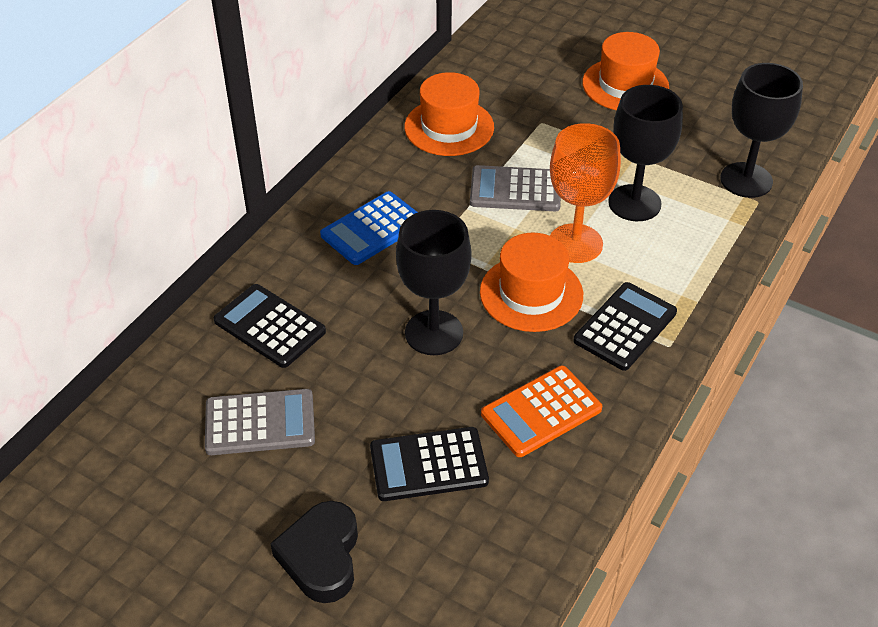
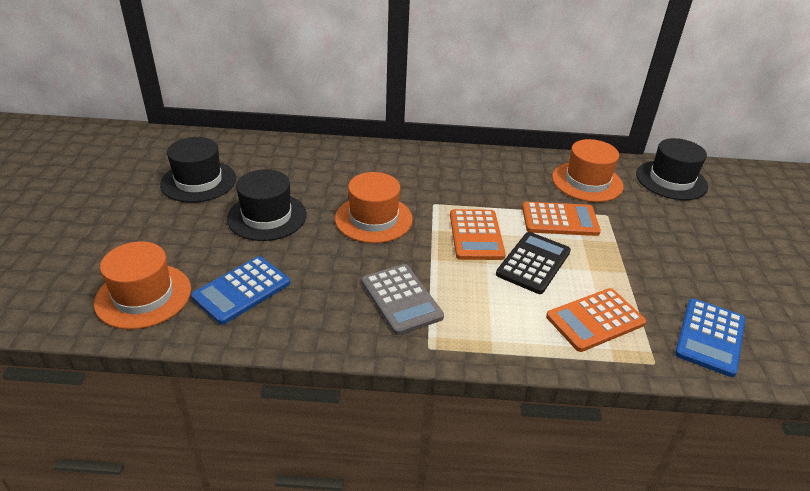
black calculator: 3 -> 1
black goblet: 3 -> 0
black hat: 0 -> 3
black heart: 1 -> 0
blue calculator: 1 -> 2
grey calculator: 2 -> 1
orange calculator: 1 -> 3
orange goblet: 1 -> 0

